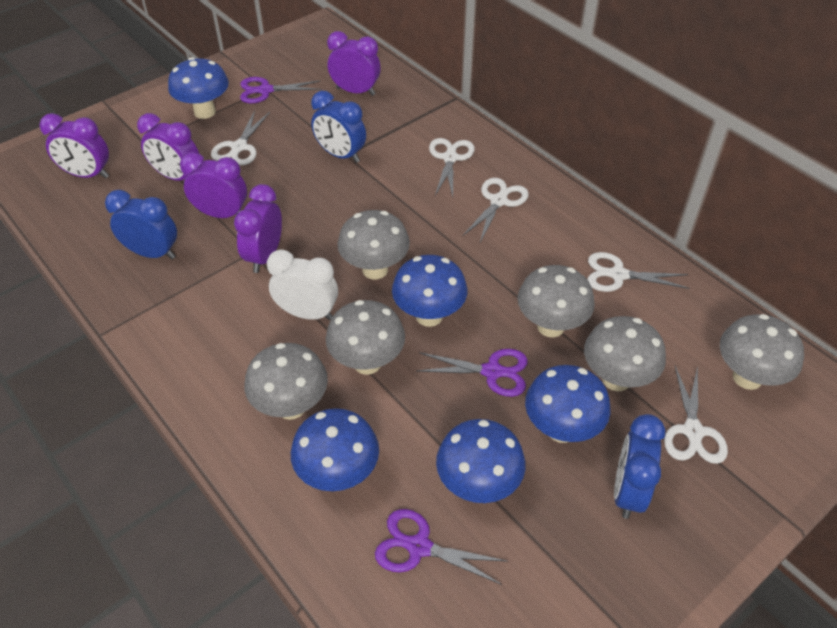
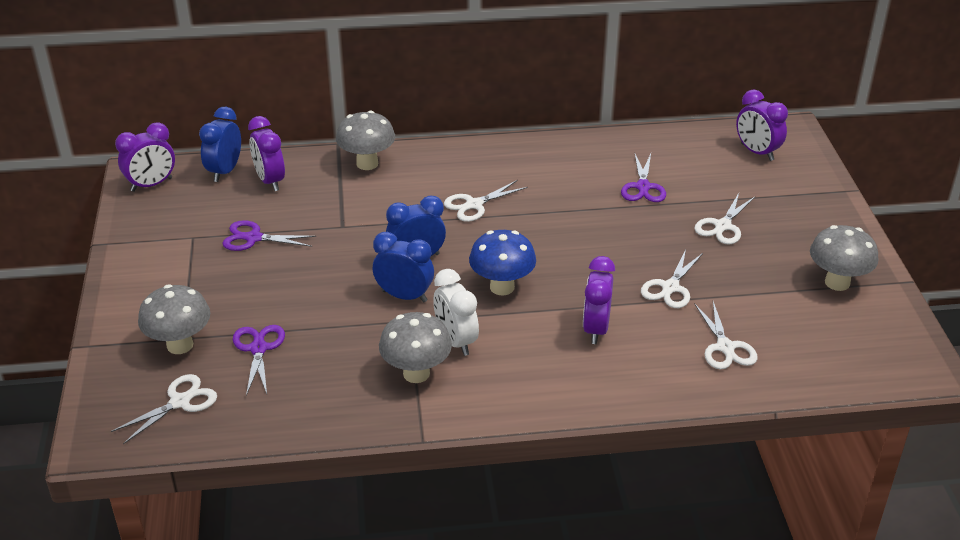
blue mushroom: 5 -> 1
grey mushroom: 6 -> 4
purple clock: 5 -> 4

